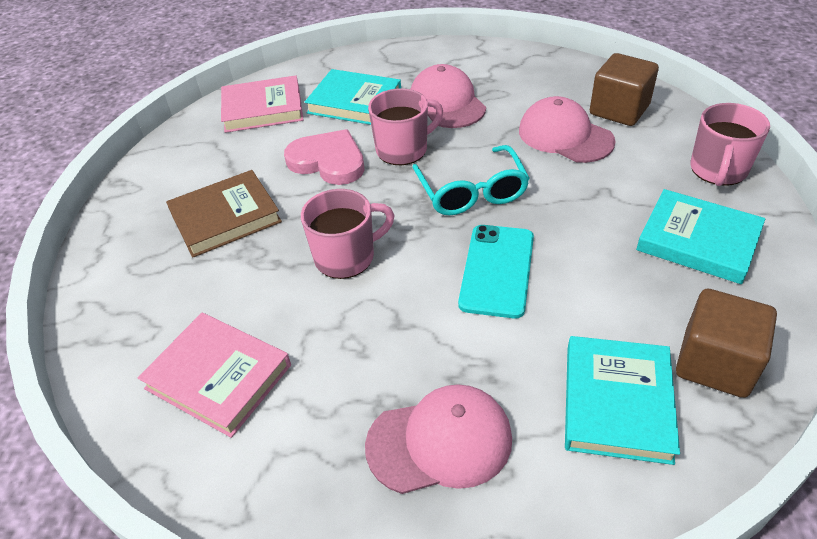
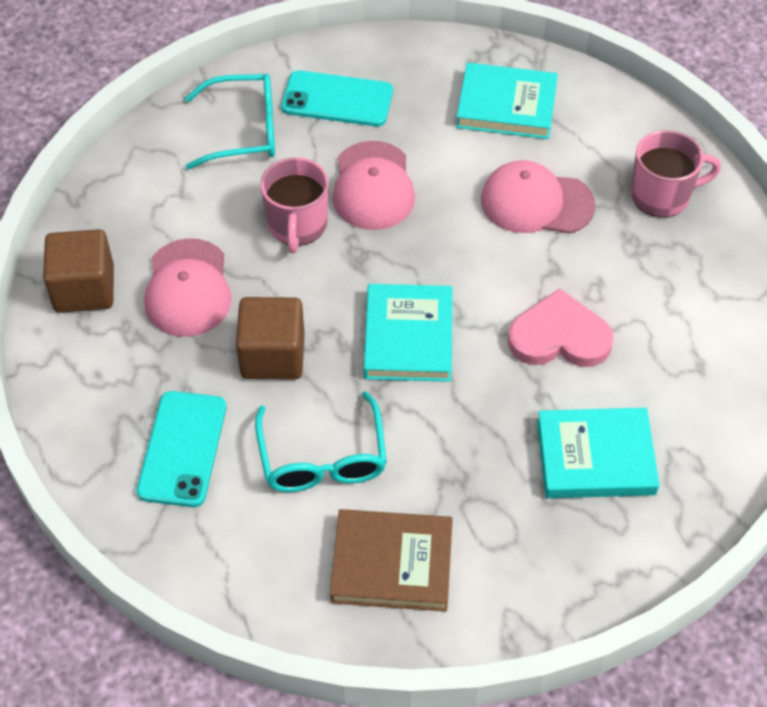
pink book: 2 -> 0
pink mug: 3 -> 2
turquoise glasses: 1 -> 2
turquoise phone: 1 -> 2

